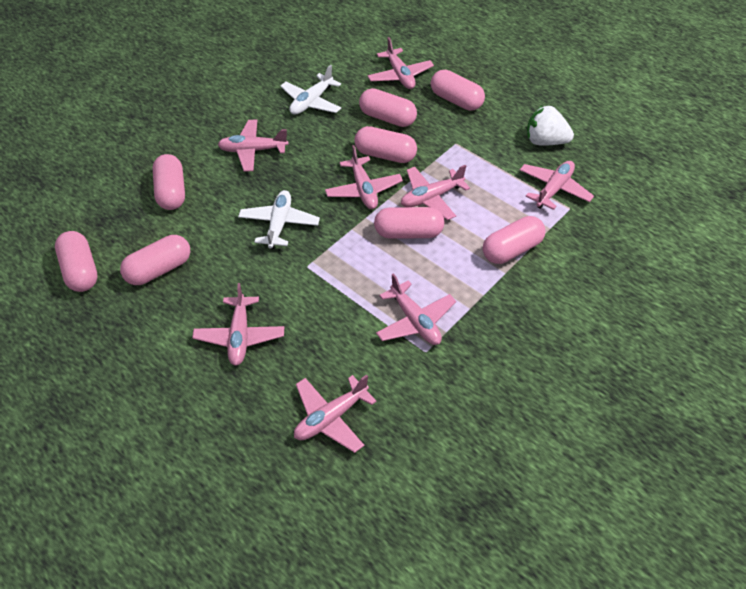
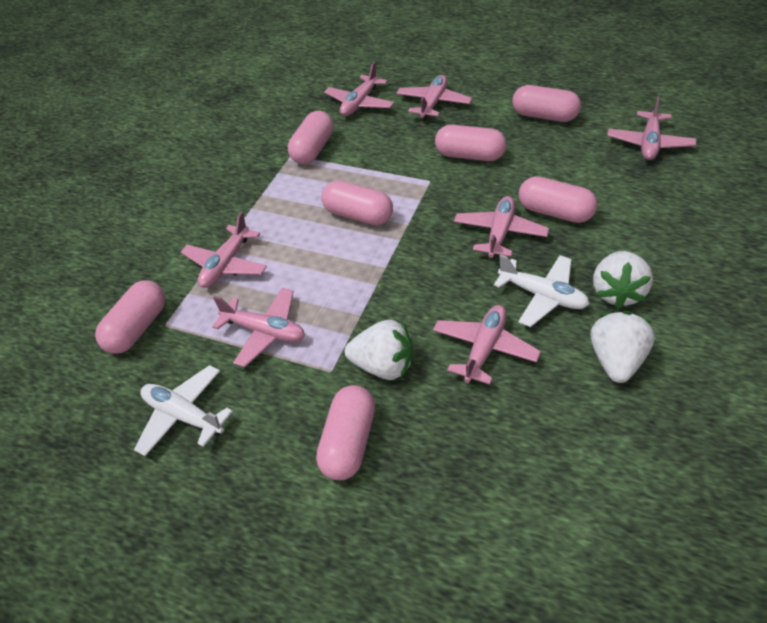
pink capsule: 8 -> 7
pink plane: 8 -> 7
white strawberry: 1 -> 3

